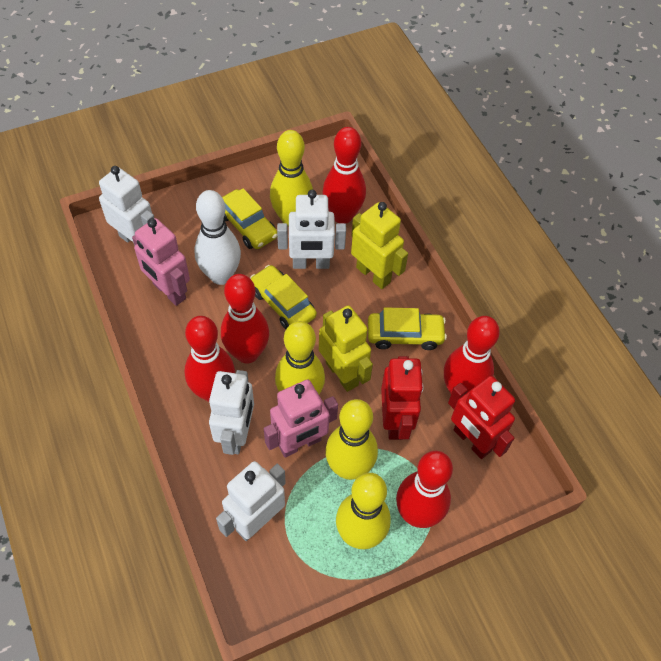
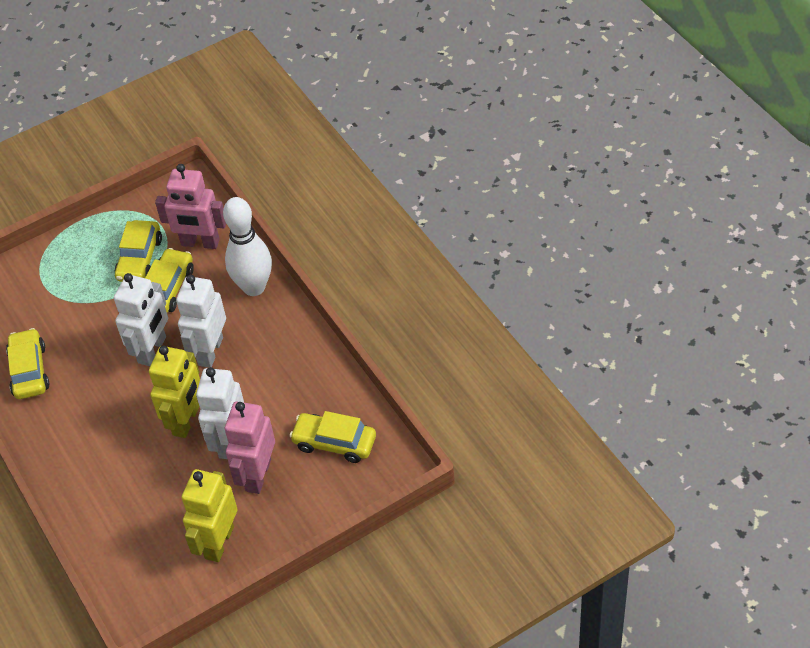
red bowling pin: 5 -> 0
red robot: 2 -> 0
white robot: 4 -> 3
yellow bowling pin: 4 -> 0
yellow car: 3 -> 4

